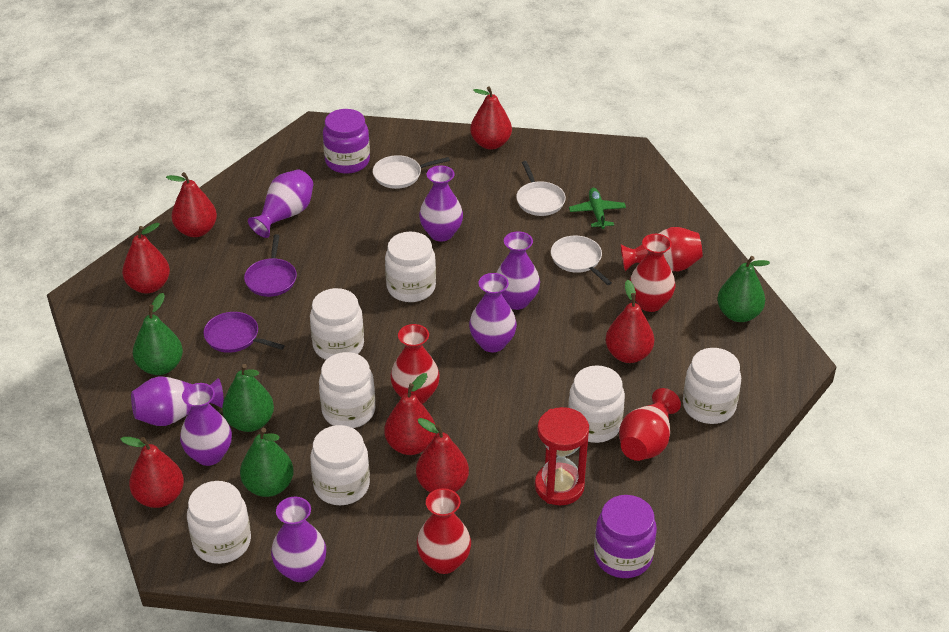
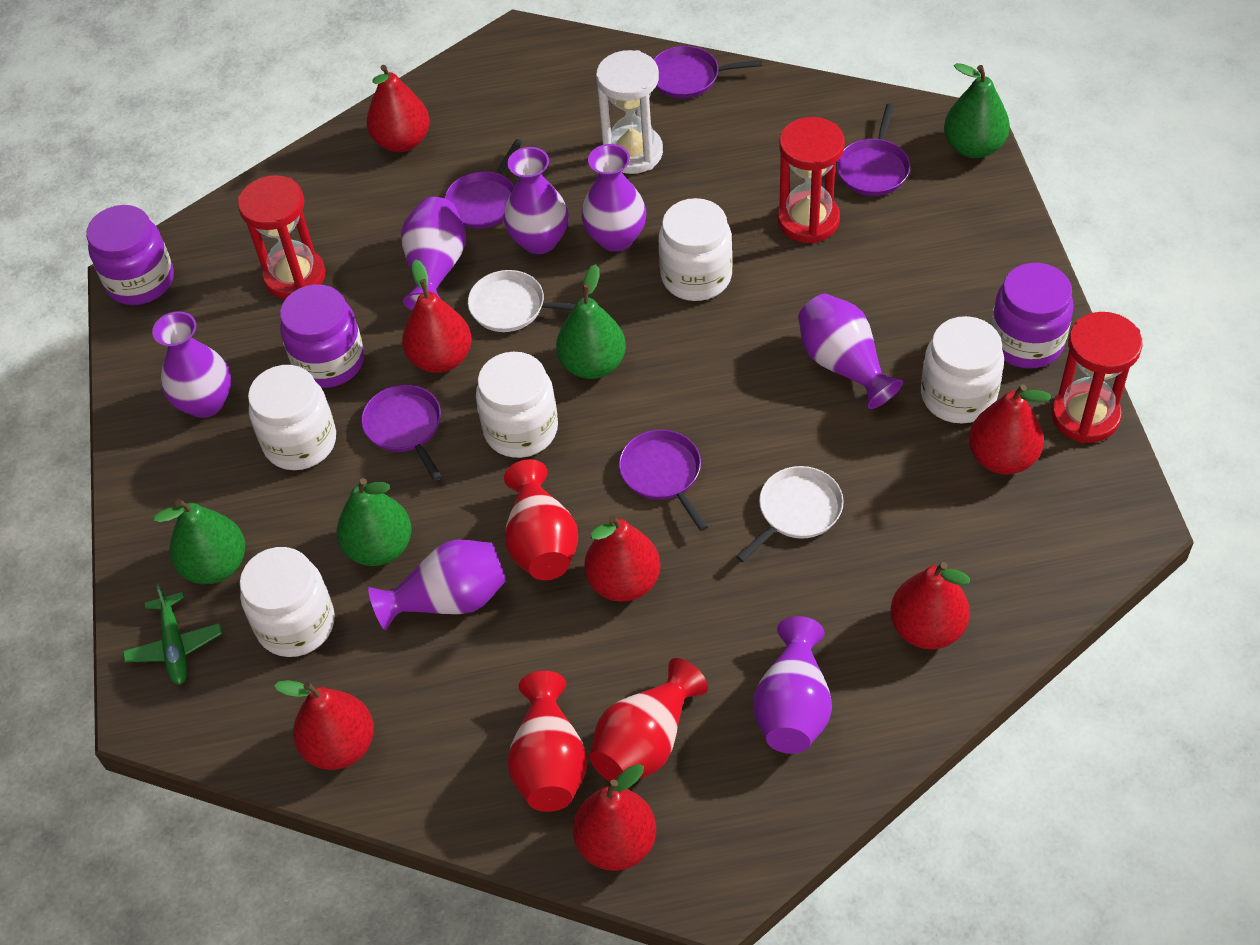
purple jar: 2 -> 3
purple pan: 2 -> 5
red hourglass: 1 -> 3
red vase: 5 -> 3
white hourglass: 0 -> 1
white jar: 7 -> 5
white pan: 3 -> 2

